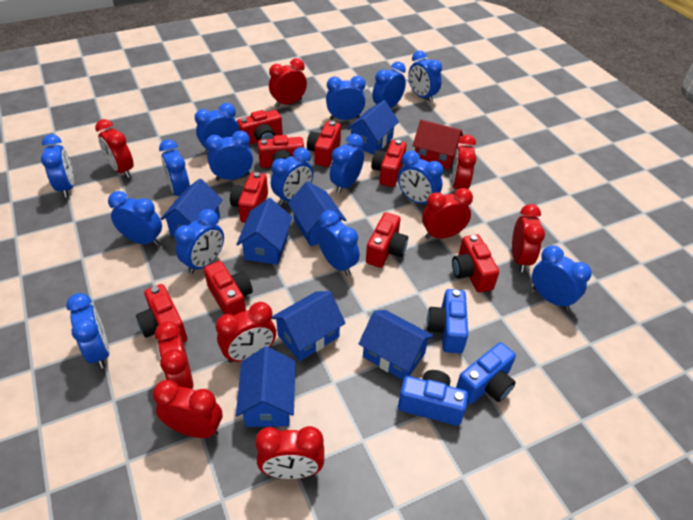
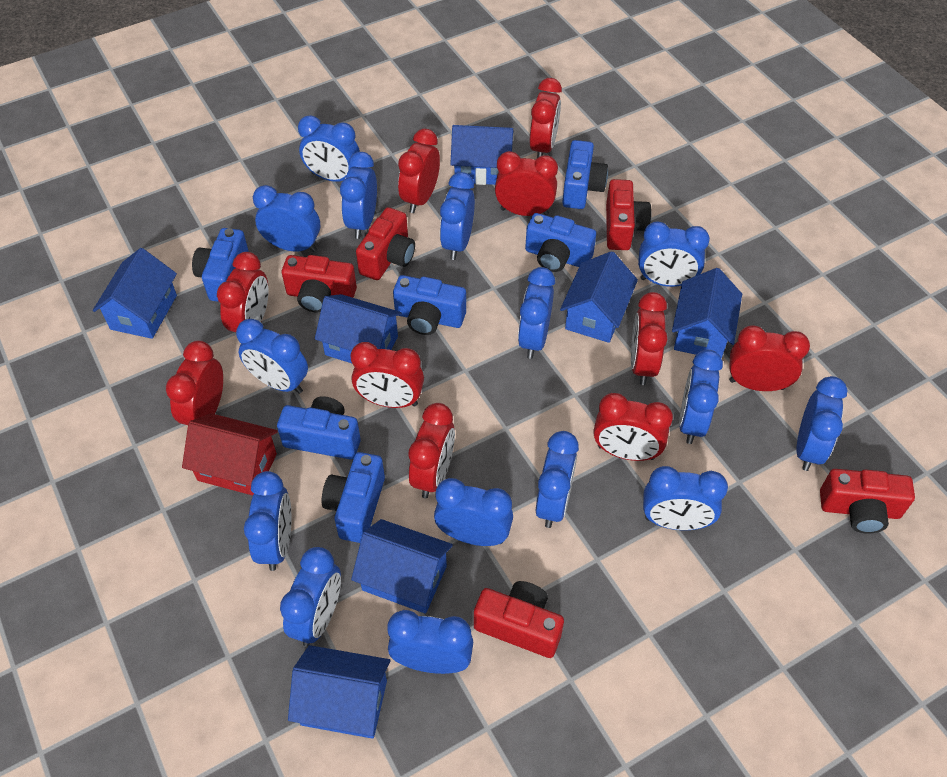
blue camera: 3 -> 6
red camera: 9 -> 5
red clock: 9 -> 10

